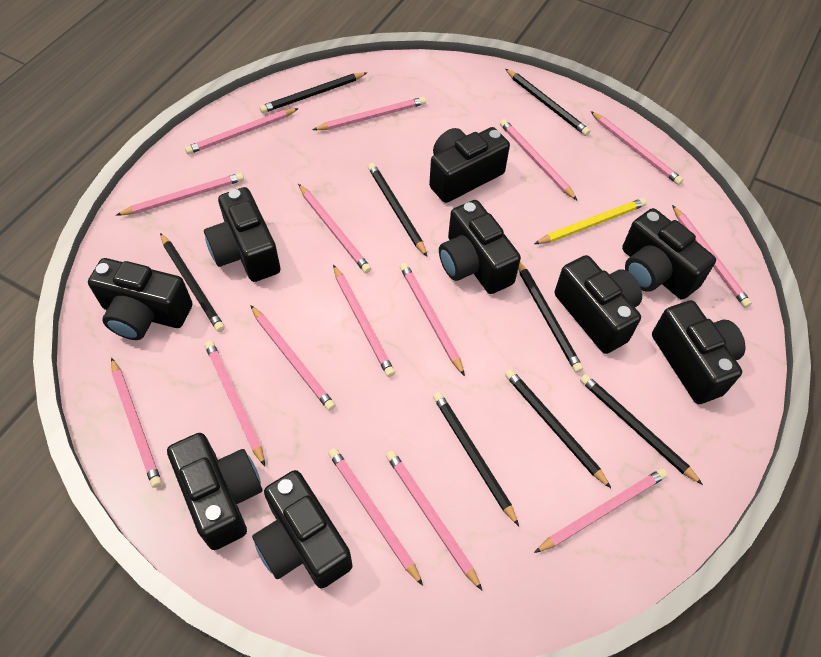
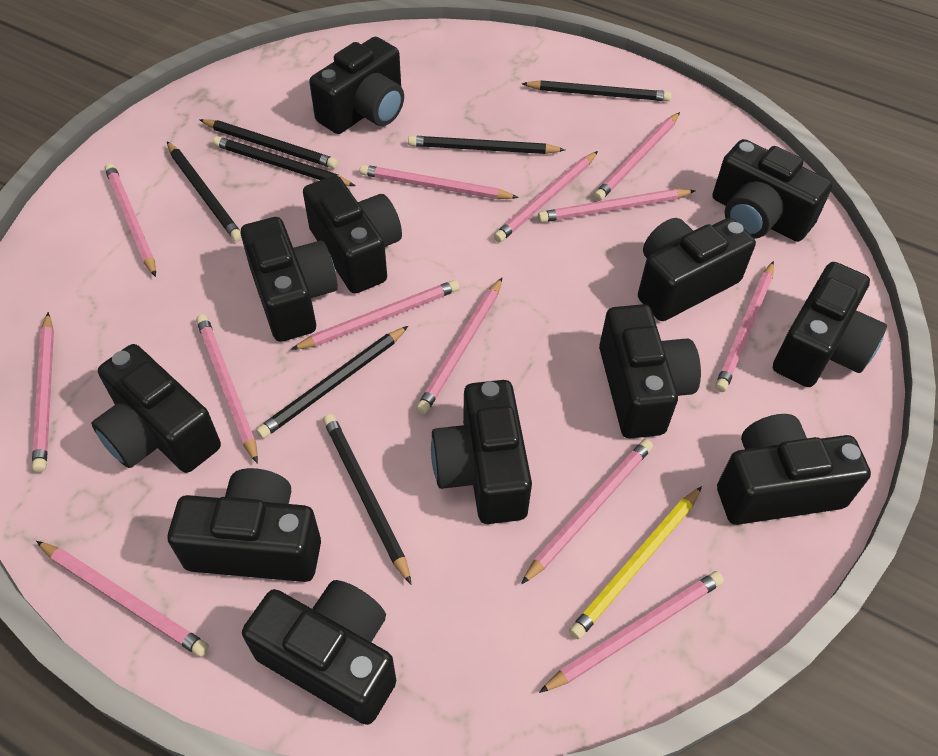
black camera: 9 -> 12
black pencil: 8 -> 7
pink pencil: 15 -> 13

